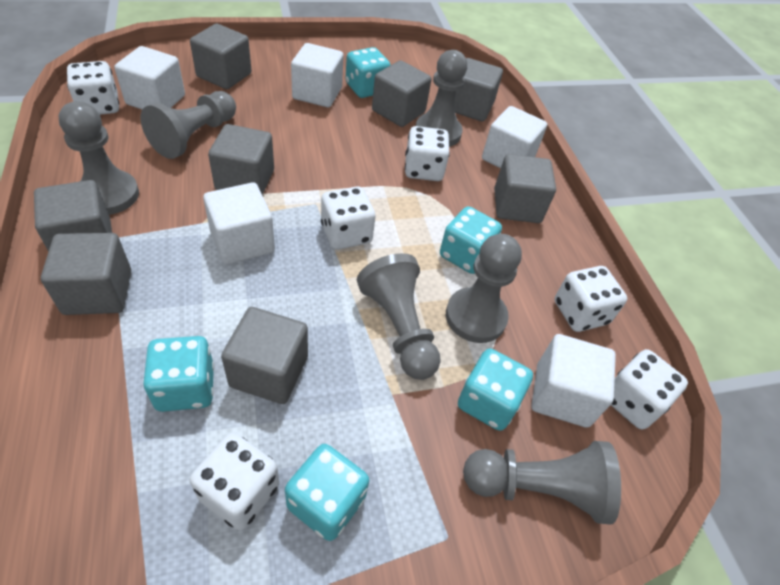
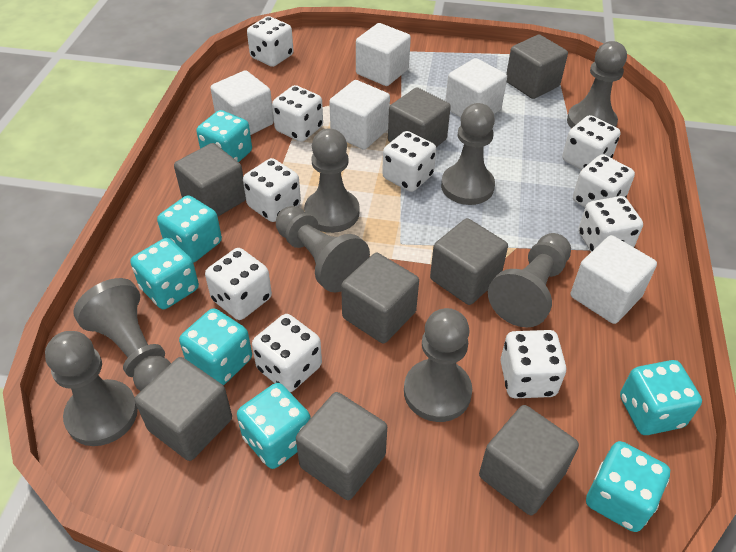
grey pawn: 6 -> 8
turquoise dice: 5 -> 7
white dice: 6 -> 10

